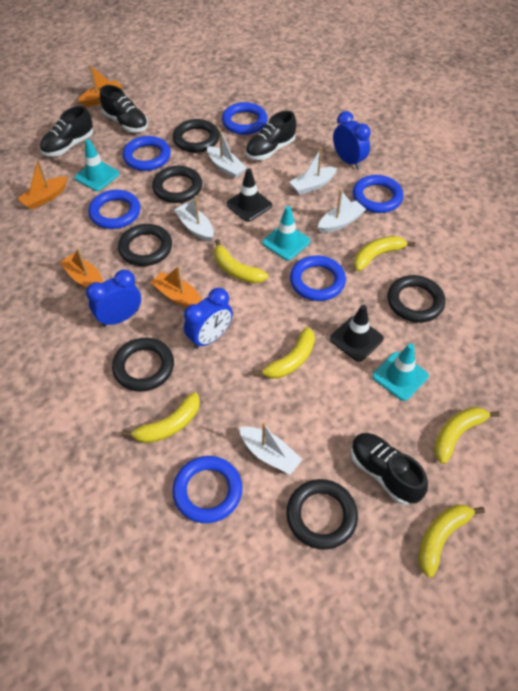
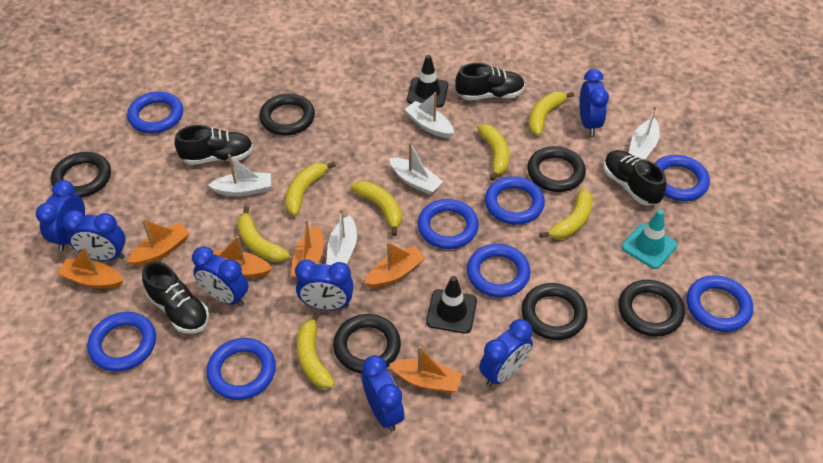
blue clock: 3 -> 7
blue ring: 6 -> 8
orange boat: 4 -> 6
turquoise traffic cone: 3 -> 1
yellow banana: 6 -> 7

